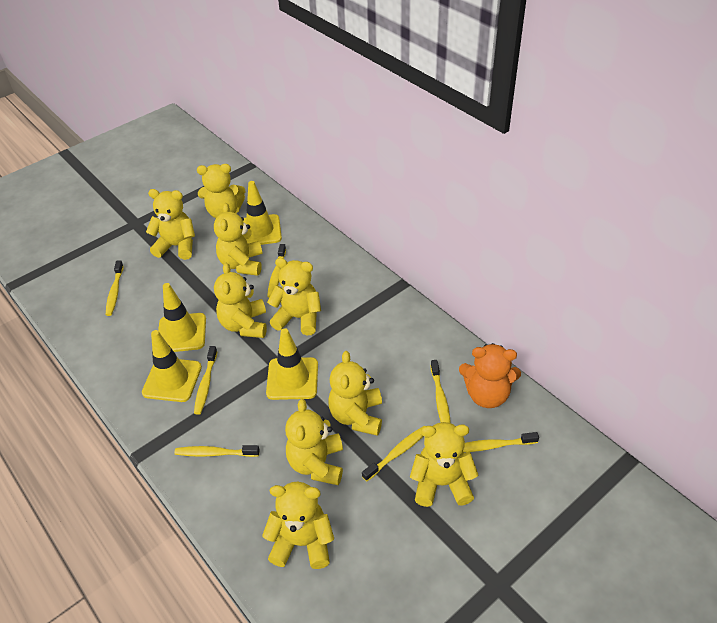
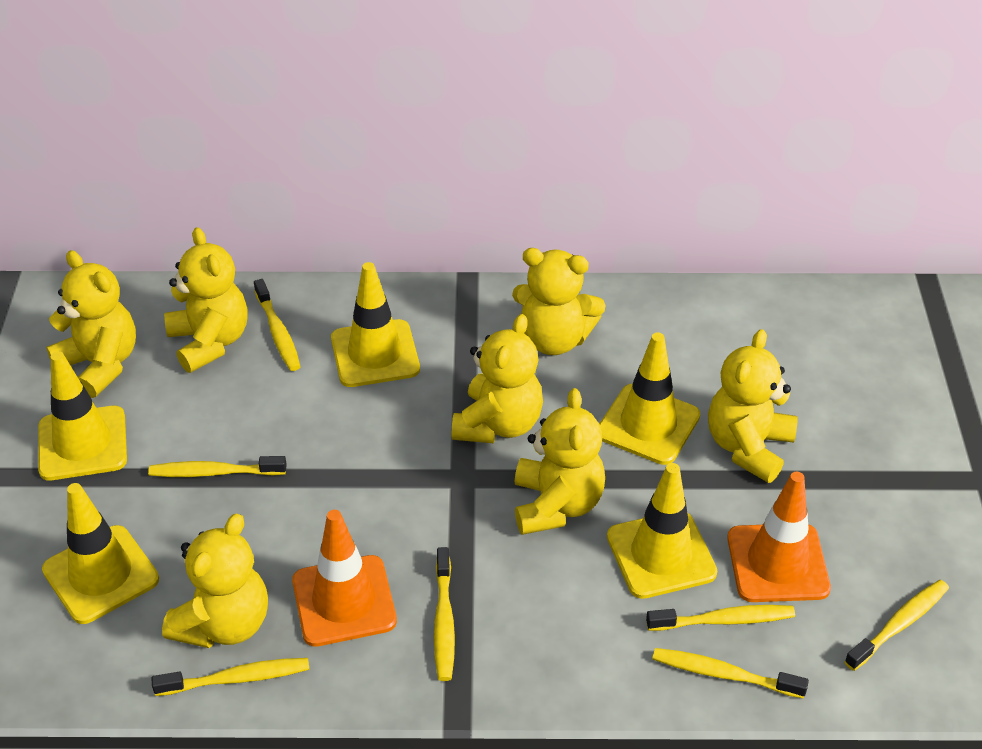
orange teddy bear: 1 -> 0
orange traffic cone: 0 -> 2
yellow teddy bear: 9 -> 7
yellow traffic cone: 4 -> 5

